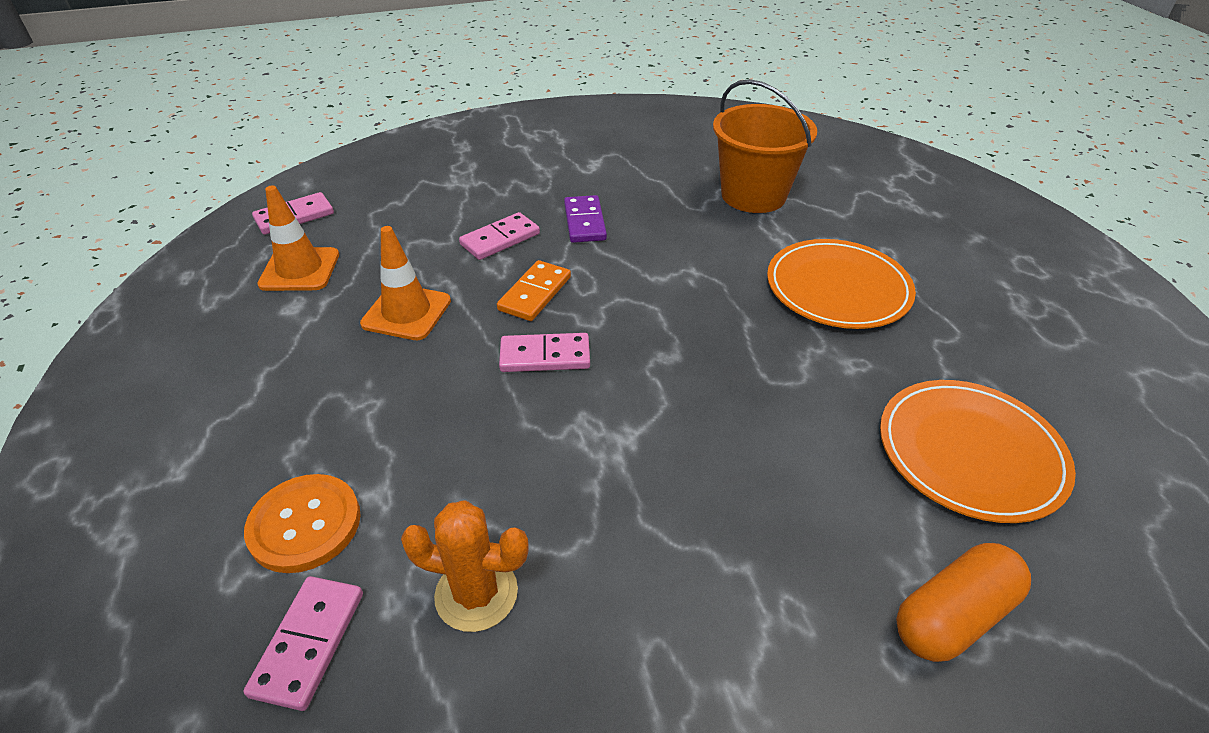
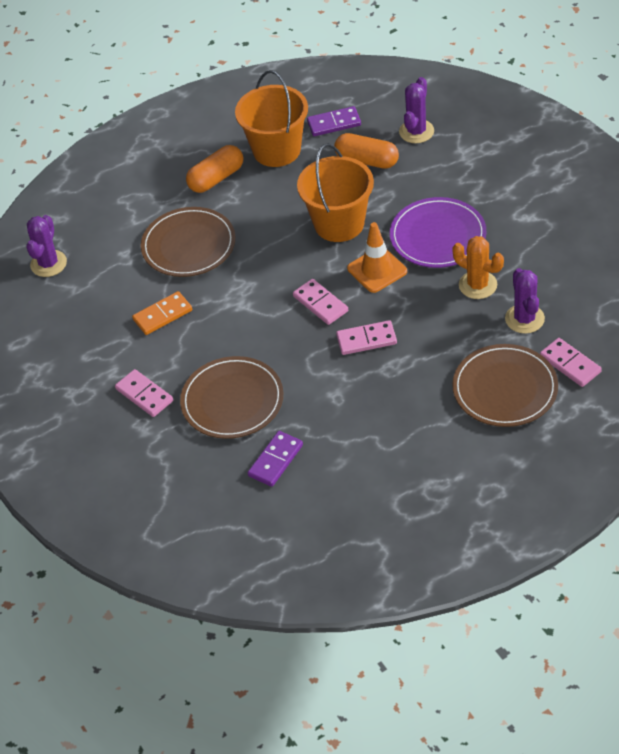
brown plate: 0 -> 3
orange bucket: 1 -> 2
orange button: 1 -> 0
orange capsule: 1 -> 2
orange plate: 2 -> 0
orange traffic cone: 2 -> 1
purple cactus: 0 -> 3
purple domino: 1 -> 2
purple plate: 0 -> 1

